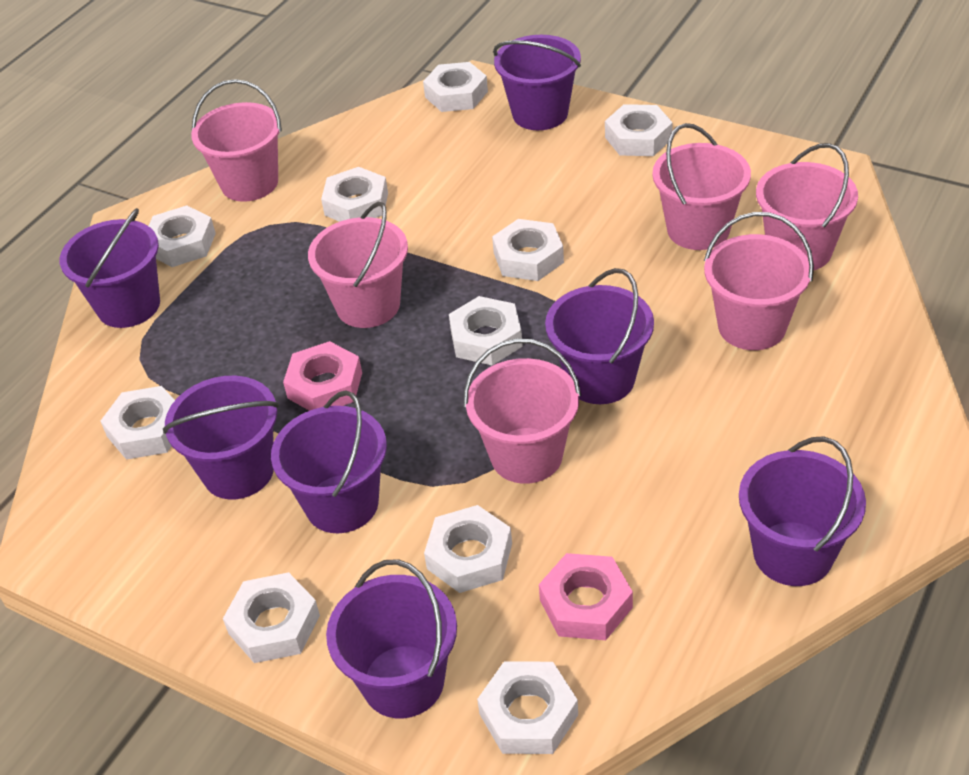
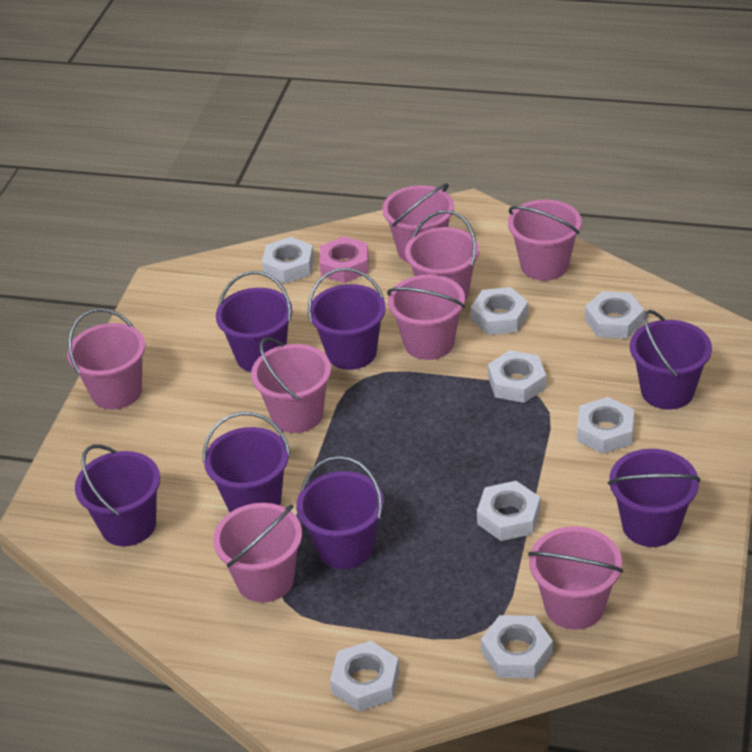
pink bucket: 6 -> 8
pink nut: 2 -> 1
white nut: 10 -> 8

